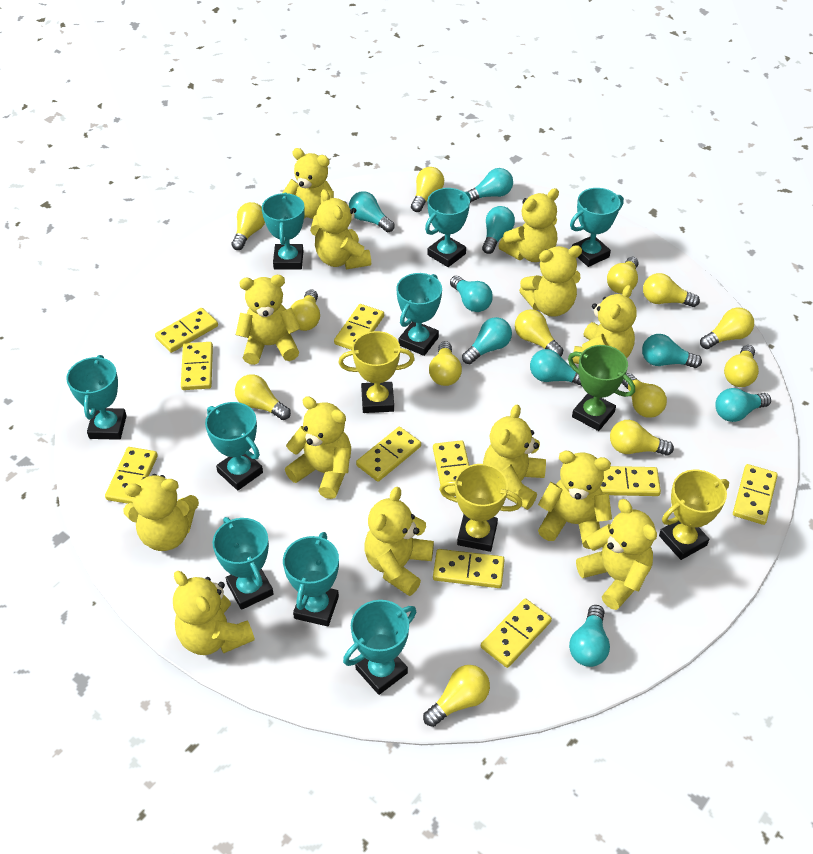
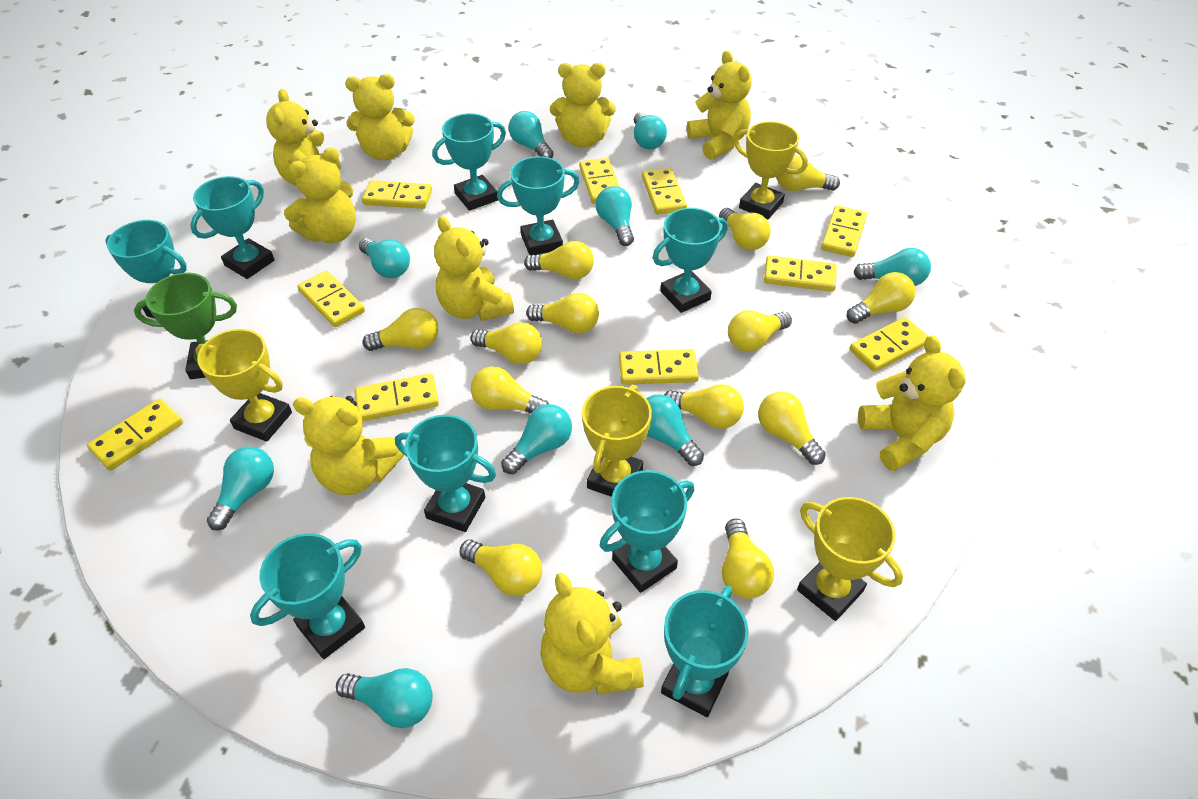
yellow teddy bear: 13 -> 9
yellow trophy: 3 -> 4

